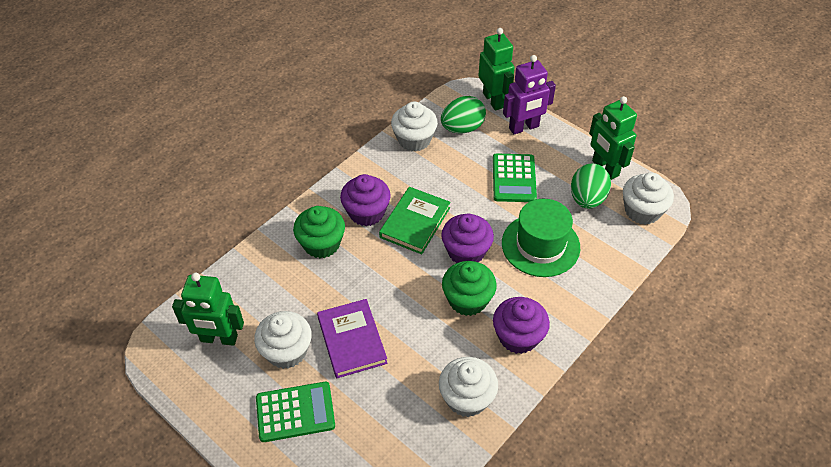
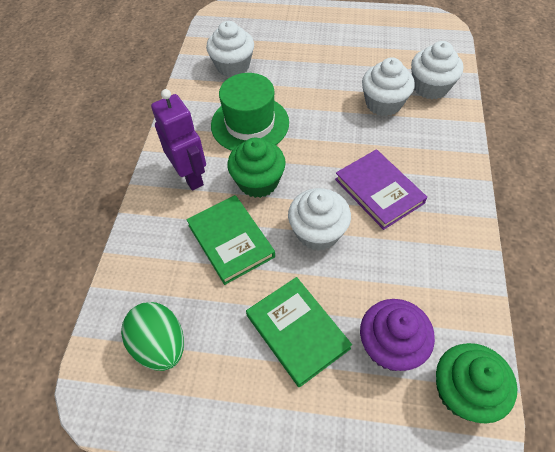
green book: 1 -> 2
green calculator: 2 -> 0
green egg: 2 -> 1
green robot: 3 -> 0
purple cupcake: 3 -> 1

